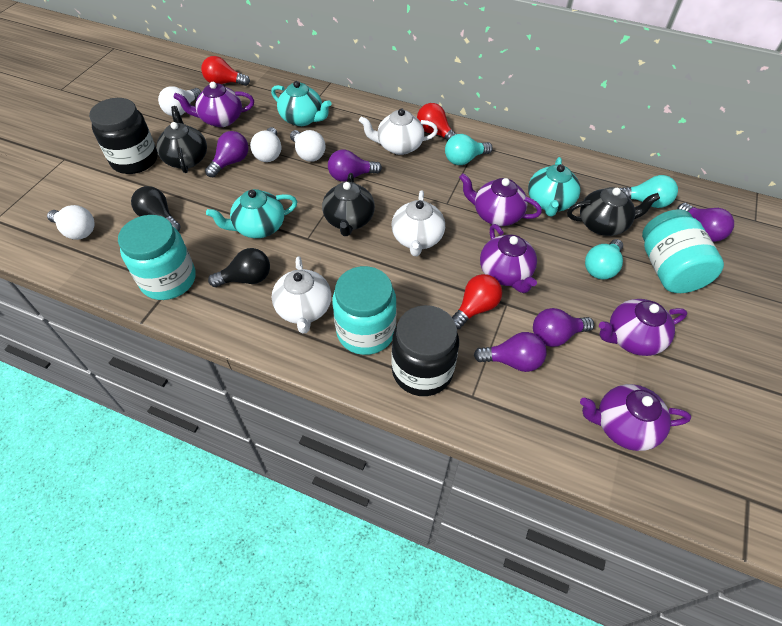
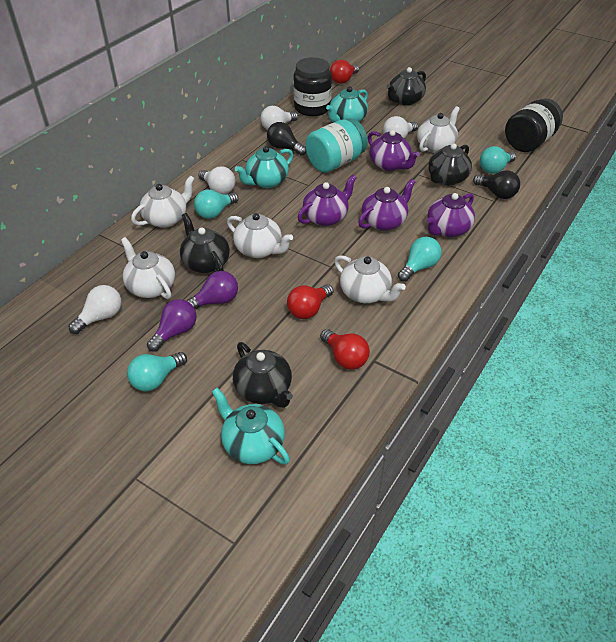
black teapot: 3 -> 4
purple light bulb: 5 -> 2
purple teapot: 5 -> 4
turquoise jar: 3 -> 1
turquoise light bulb: 3 -> 4
white teapot: 3 -> 5

